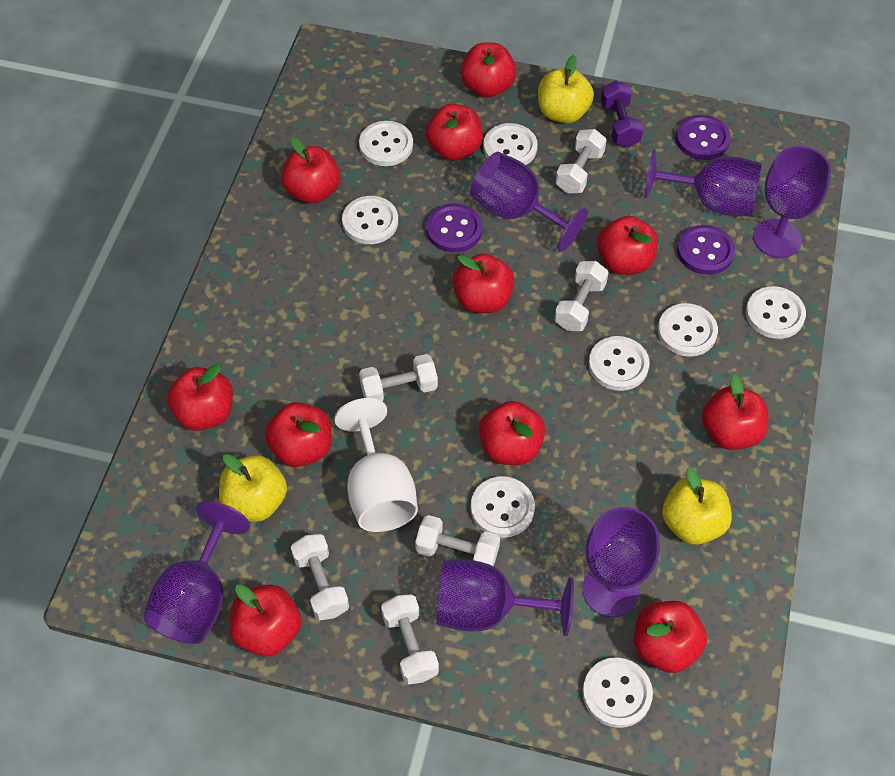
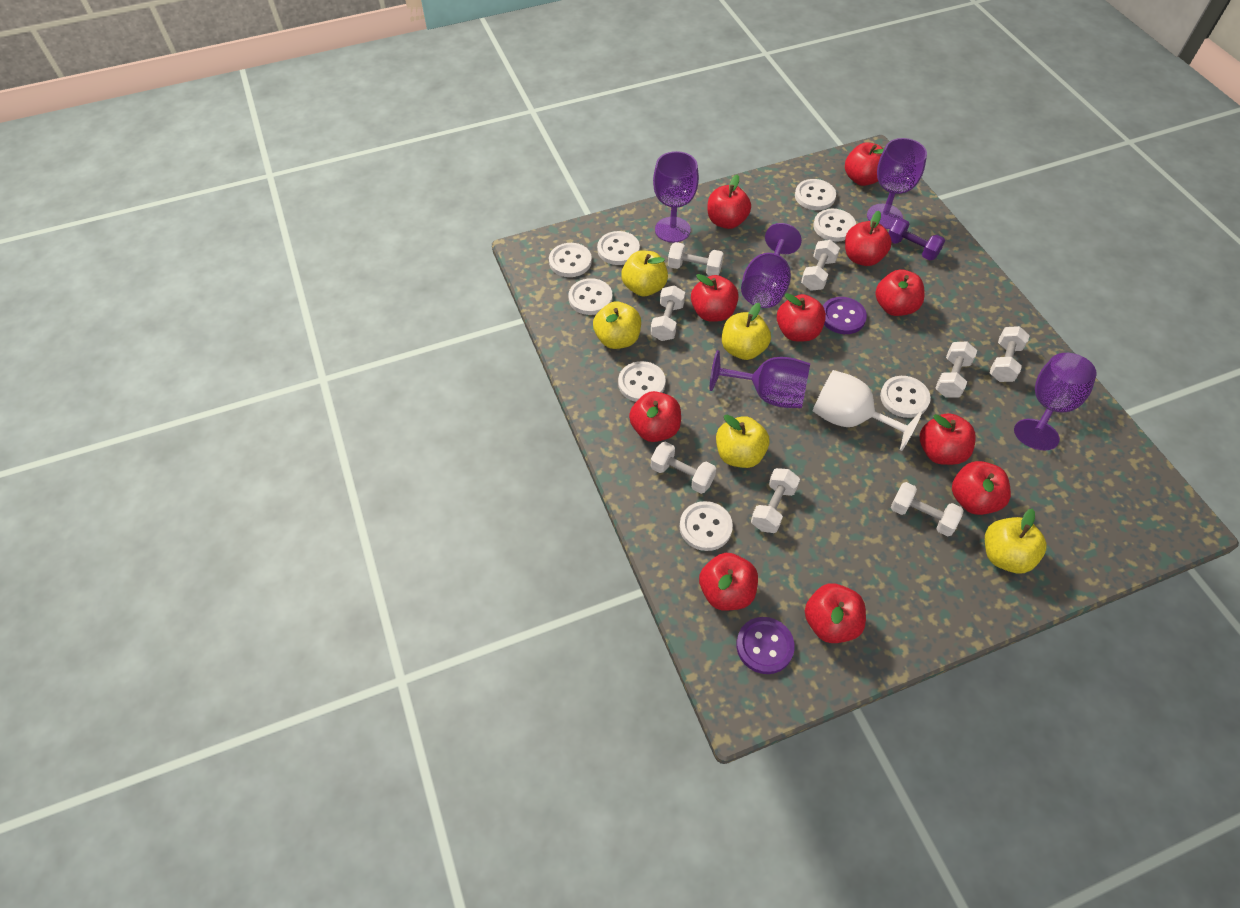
purple button: 3 -> 2
purple goblet: 6 -> 5
white dumbbell: 6 -> 8
yellow apple: 3 -> 5

